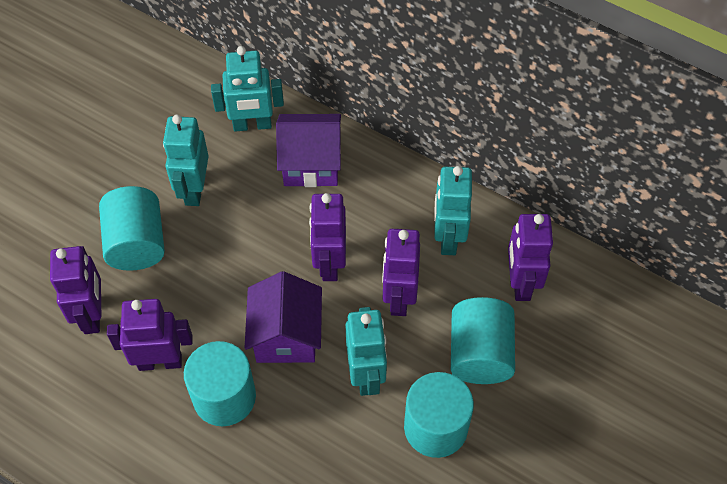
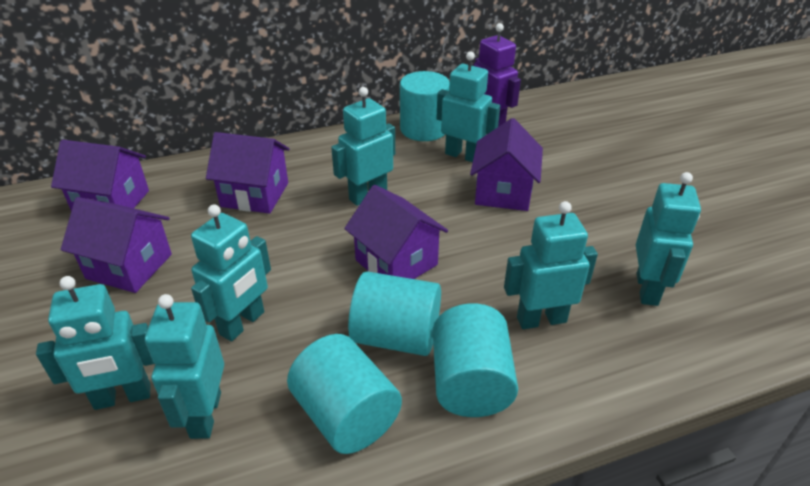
purple house: 2 -> 5
purple robot: 5 -> 1
turquoise robot: 4 -> 7

